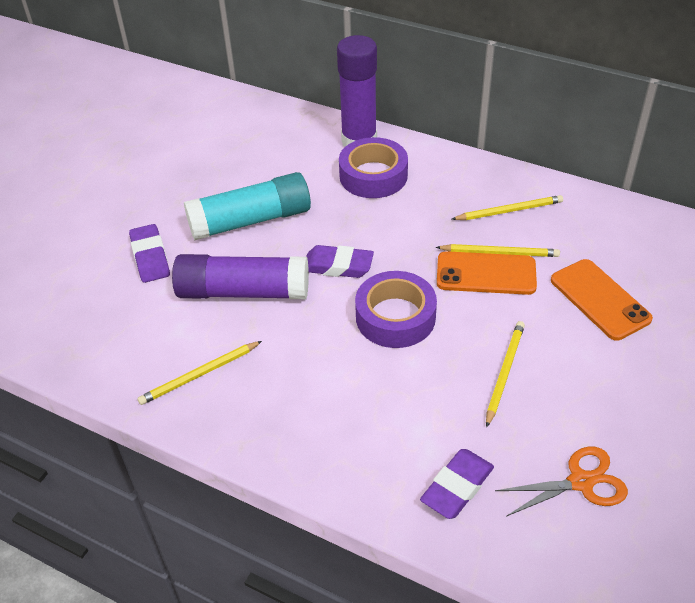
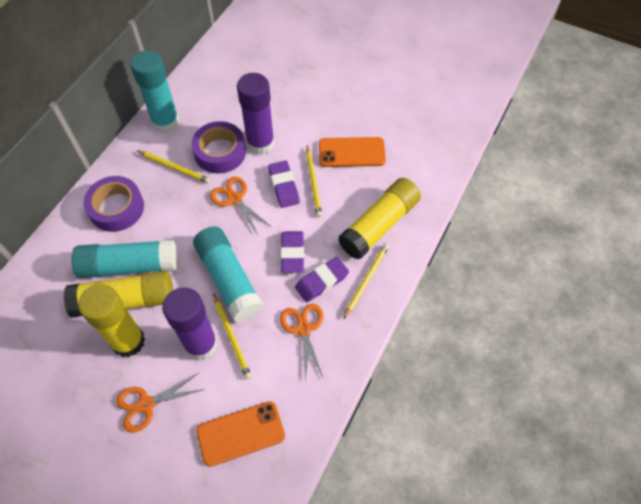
orange scissors: 1 -> 3
turquoise glue stick: 1 -> 3
yellow glue stick: 0 -> 3

